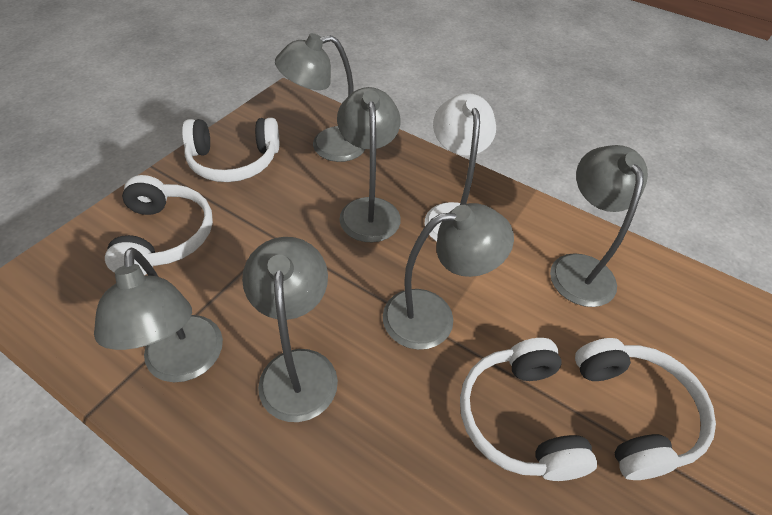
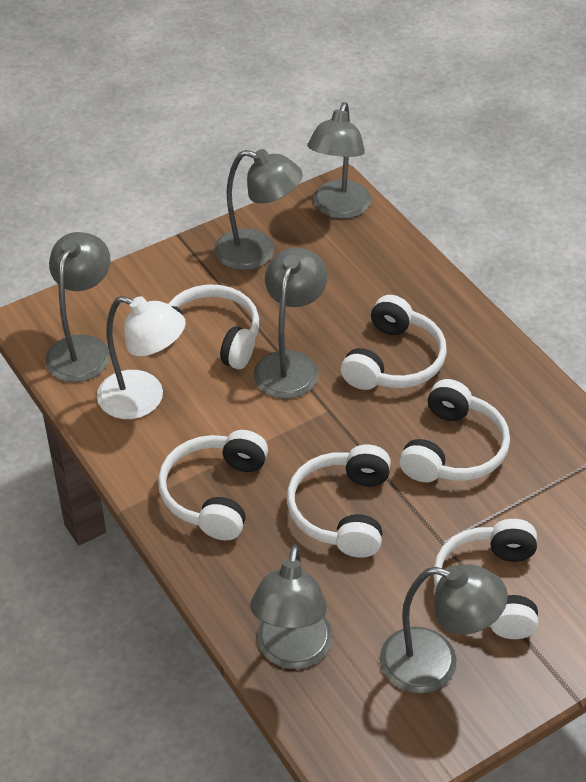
white headphones: 4 -> 6

